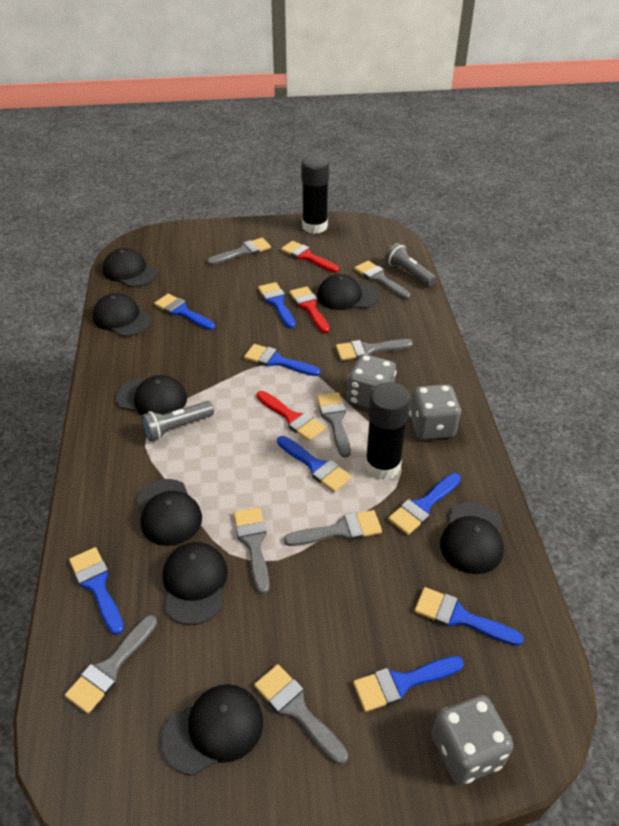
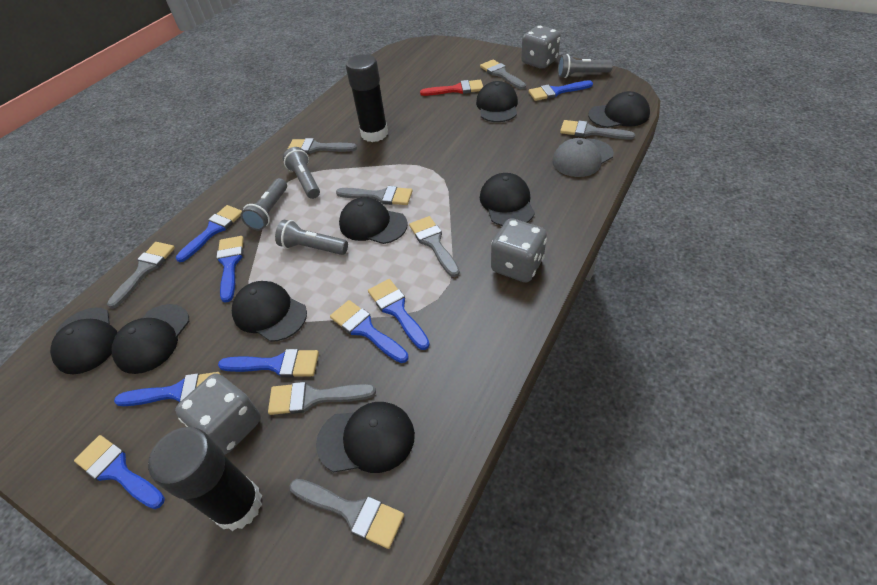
grey cap: 0 -> 1
grey flashlight: 2 -> 4
red brush: 3 -> 1

